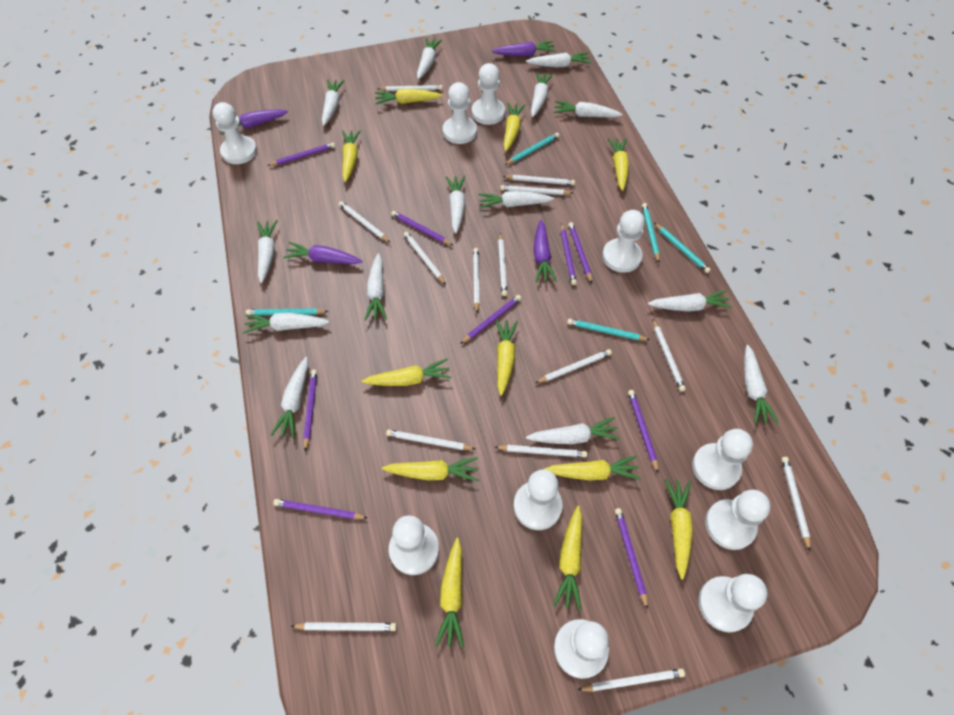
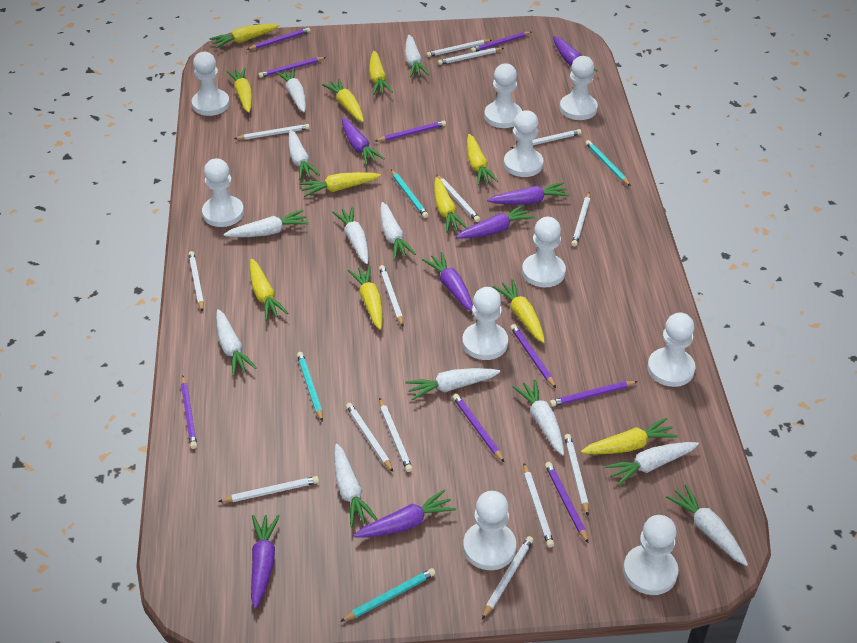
purple carrot: 4 -> 7
turquoise pencil: 5 -> 4
white carrot: 14 -> 12

